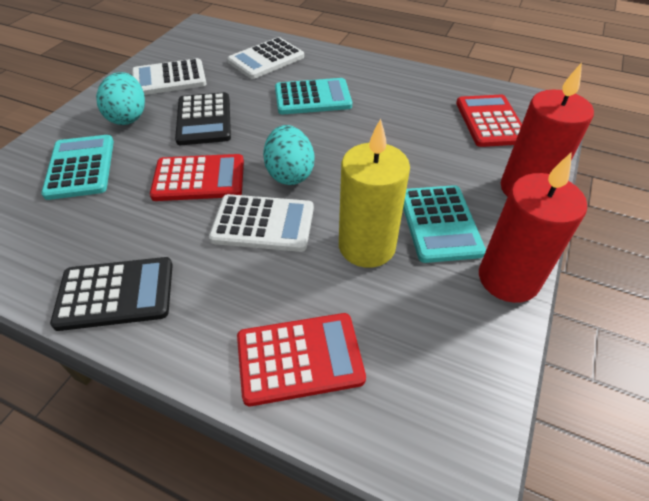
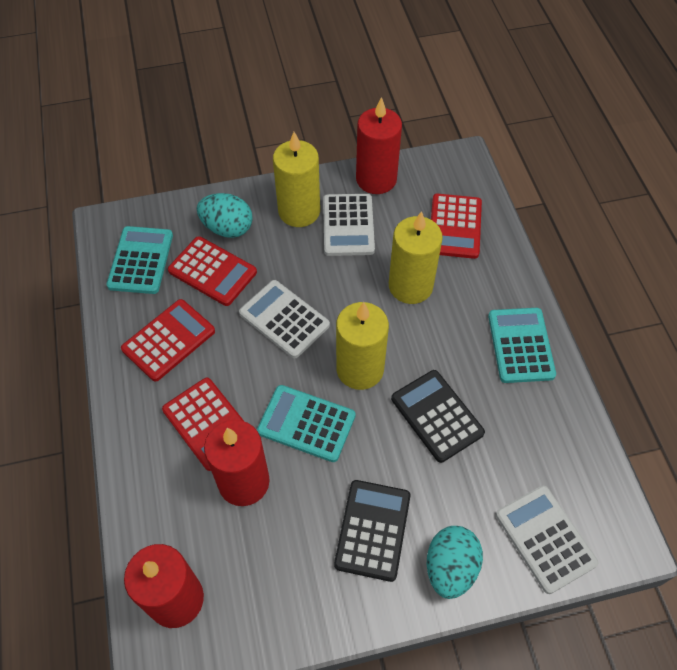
red calculator: 3 -> 4
red candle: 2 -> 3
yellow candle: 1 -> 3

